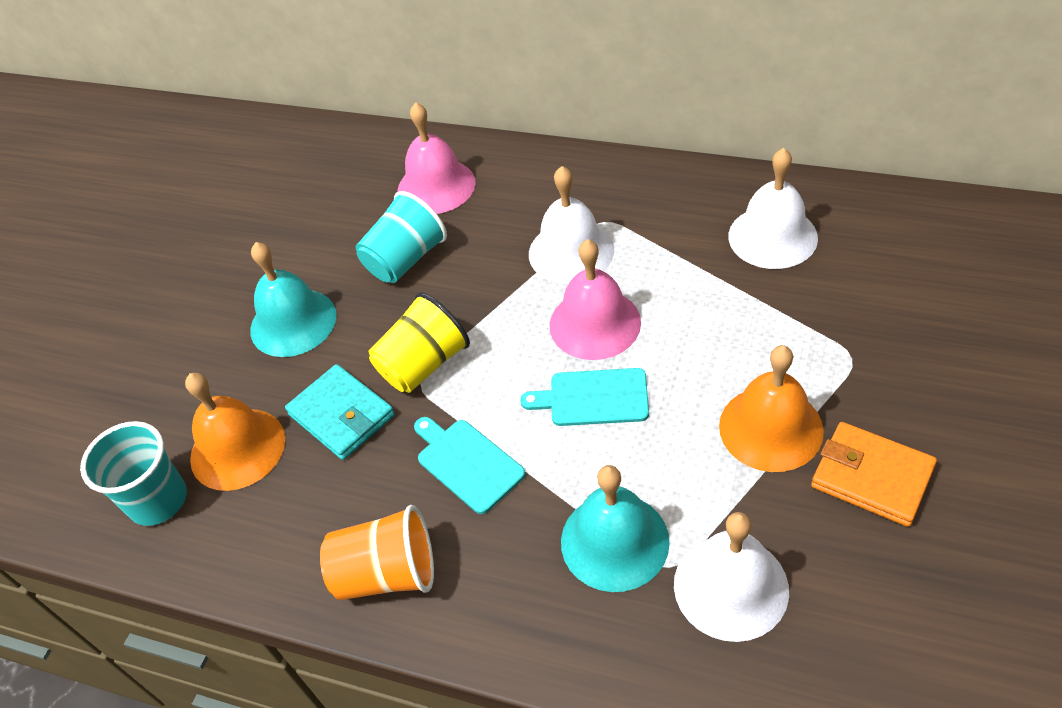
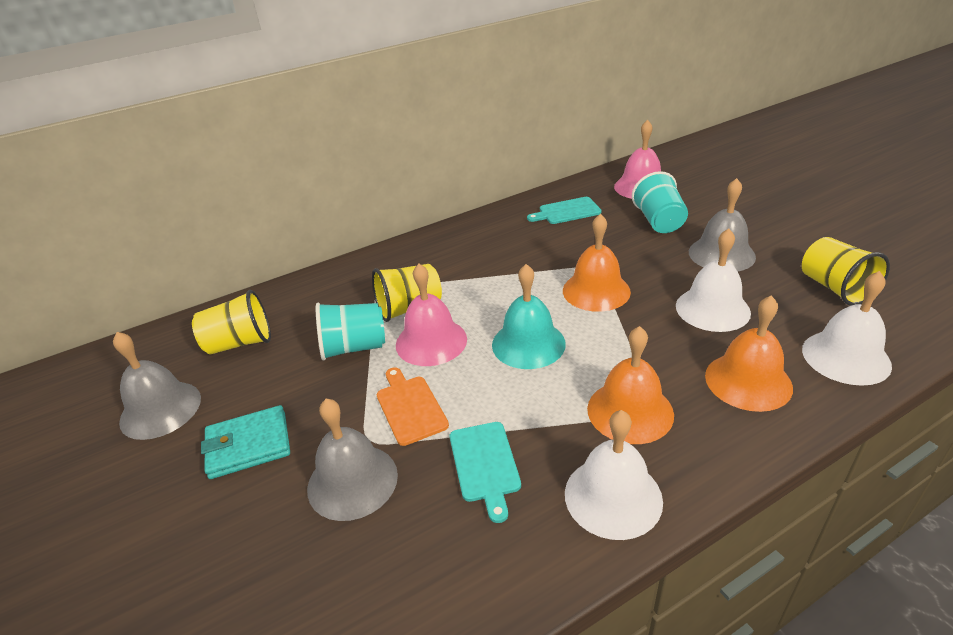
grey bell: 0 -> 3
orange bell: 2 -> 3
orange cup: 1 -> 0
orange cutting board: 0 -> 1
orange wallet: 1 -> 0
turquoise bell: 2 -> 1
yellow cup: 1 -> 3

